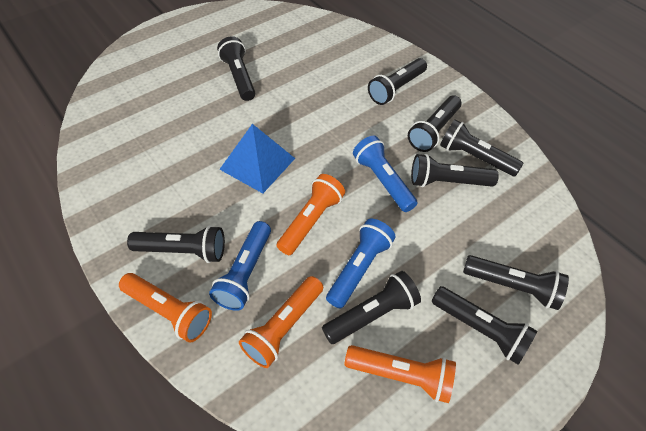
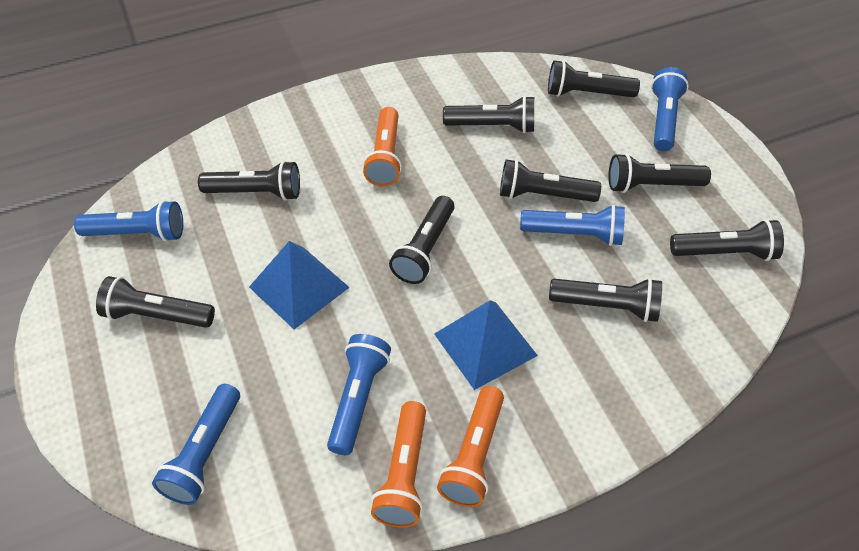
blue flashlight: 3 -> 5
blue pyramid: 1 -> 2
orange flashlight: 4 -> 3

